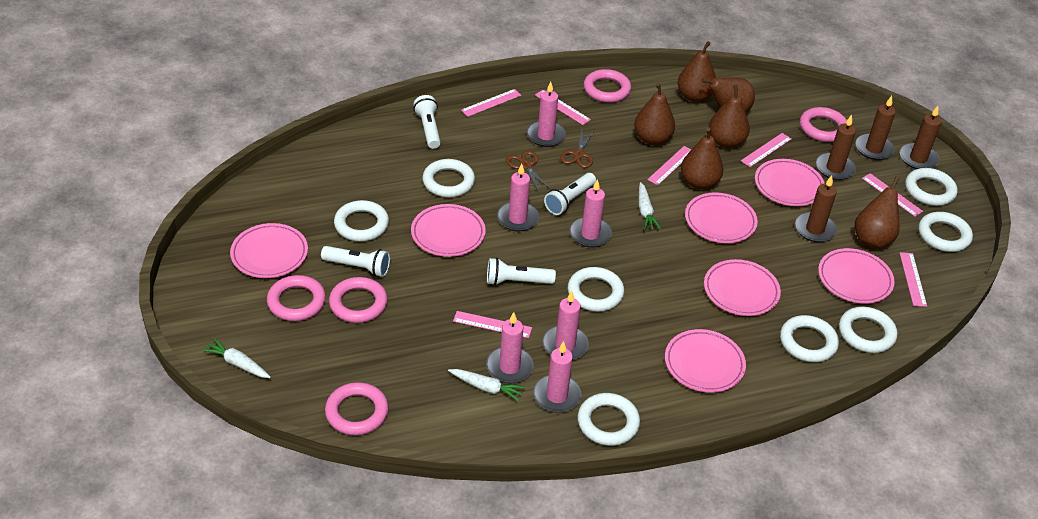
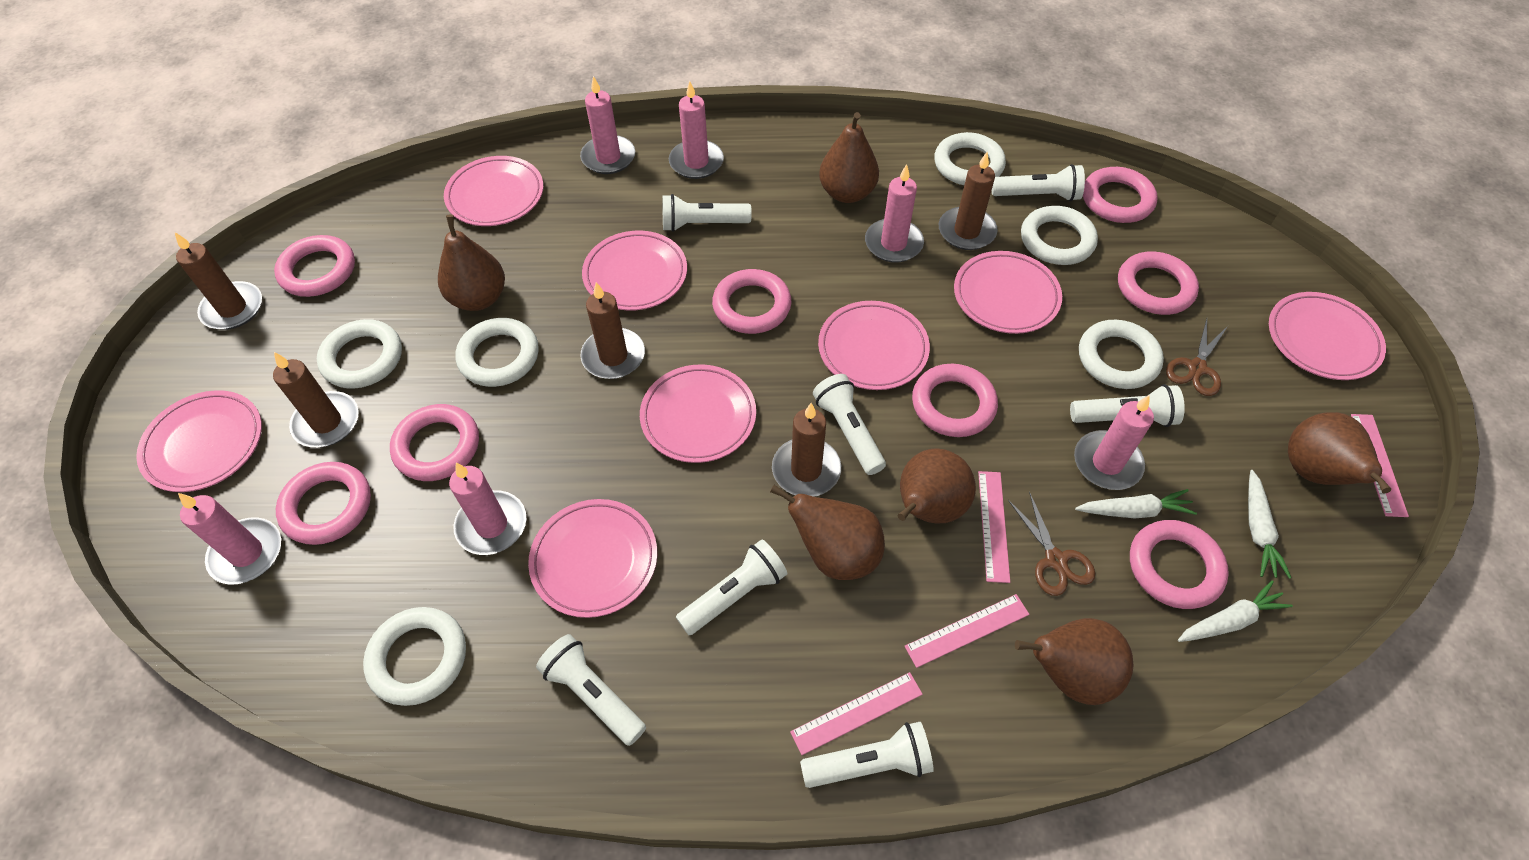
brown candle: 4 -> 5
pink plate: 7 -> 8
pink ring: 5 -> 8
pink ruler: 7 -> 4
white flashlight: 4 -> 7
white ring: 8 -> 6

